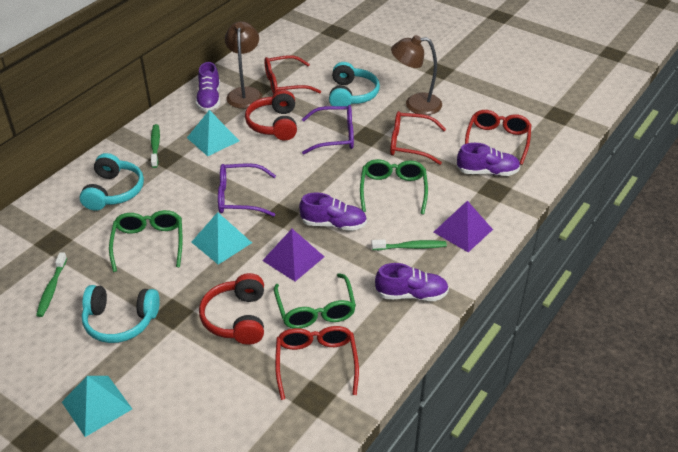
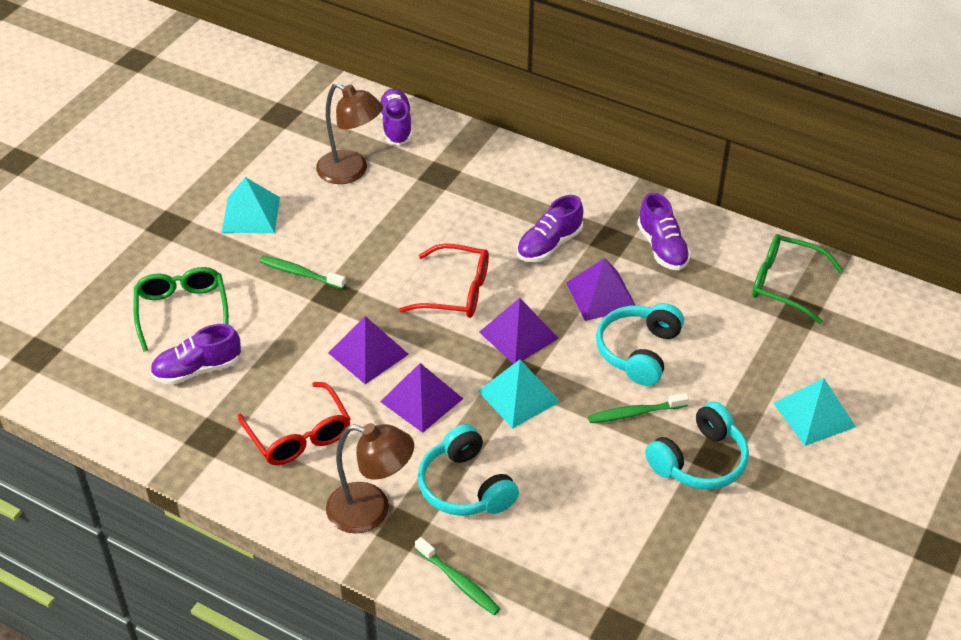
green glasses: 3 -> 2
purple glasses: 2 -> 0
purple pyramid: 2 -> 4
red glasses: 4 -> 2
red headphones: 2 -> 0

